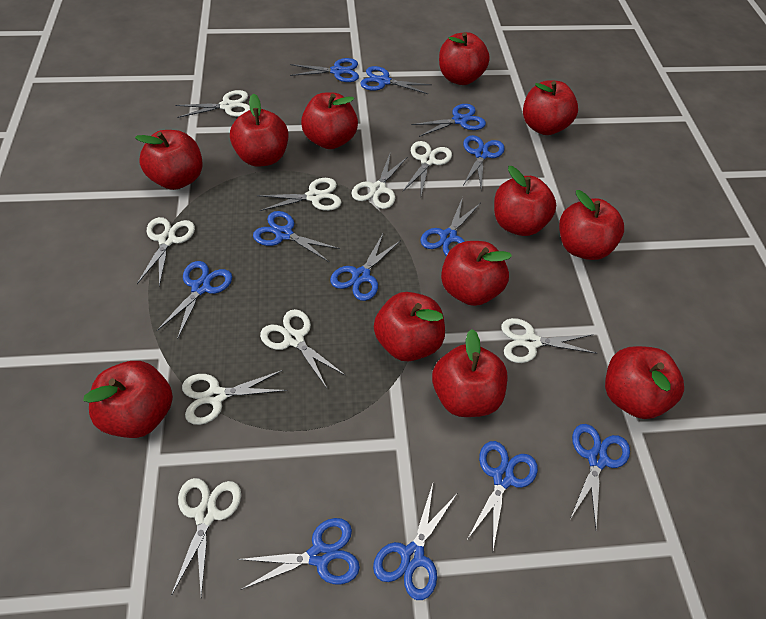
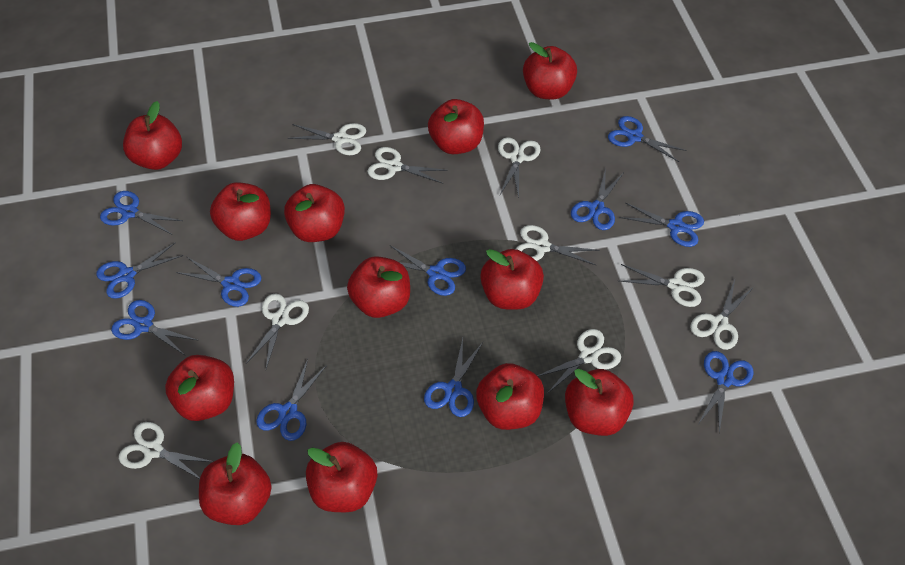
blue scissors: 12 -> 11

